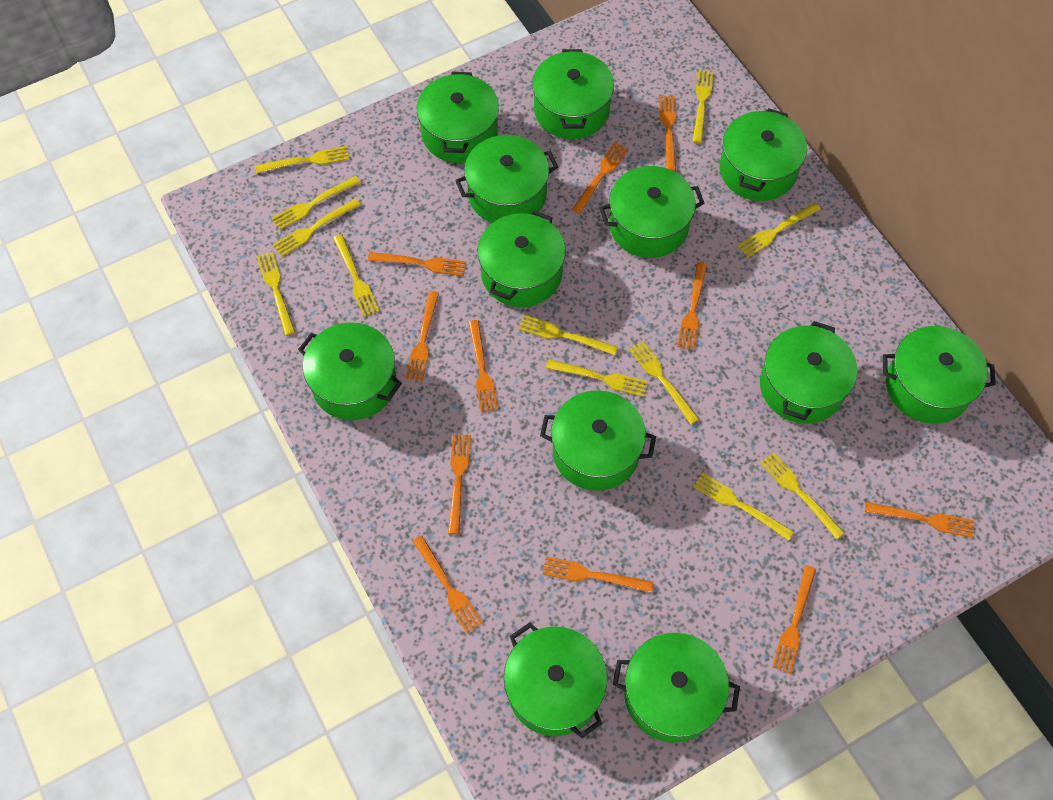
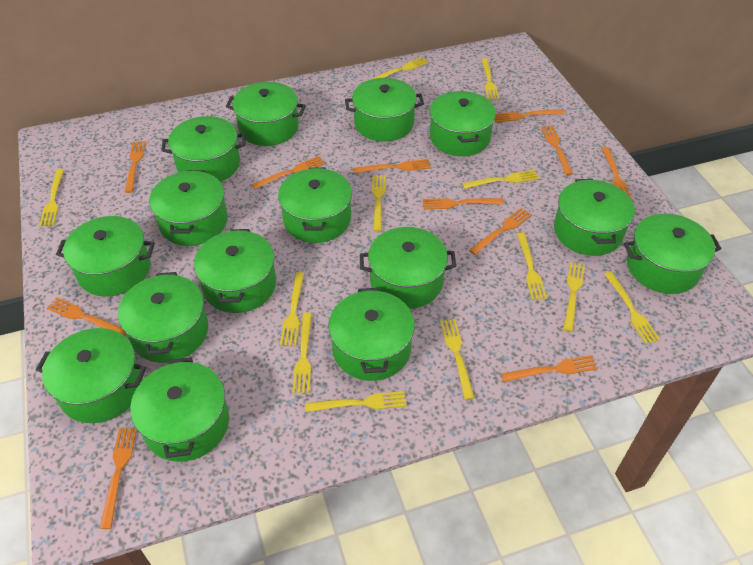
green pot: 12 -> 15

